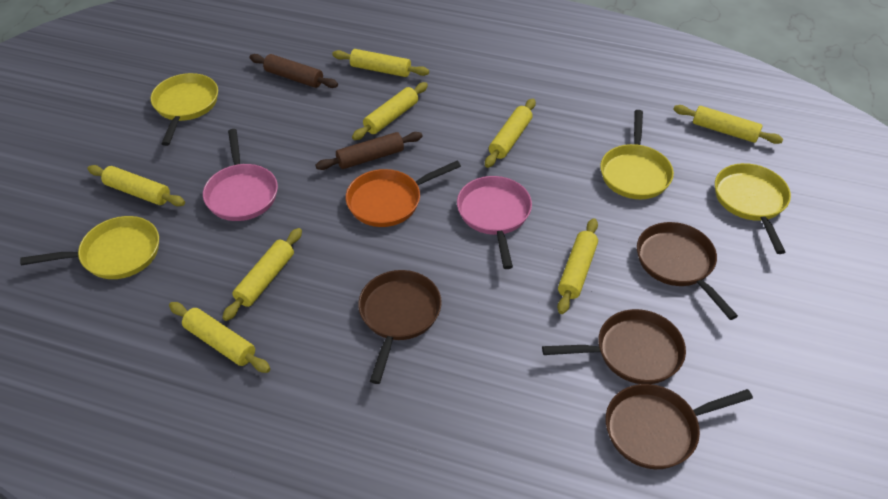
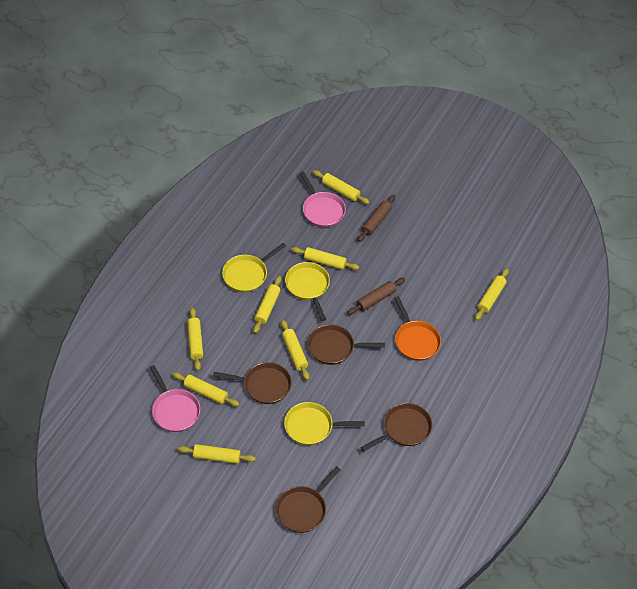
yellow pan: 4 -> 3

